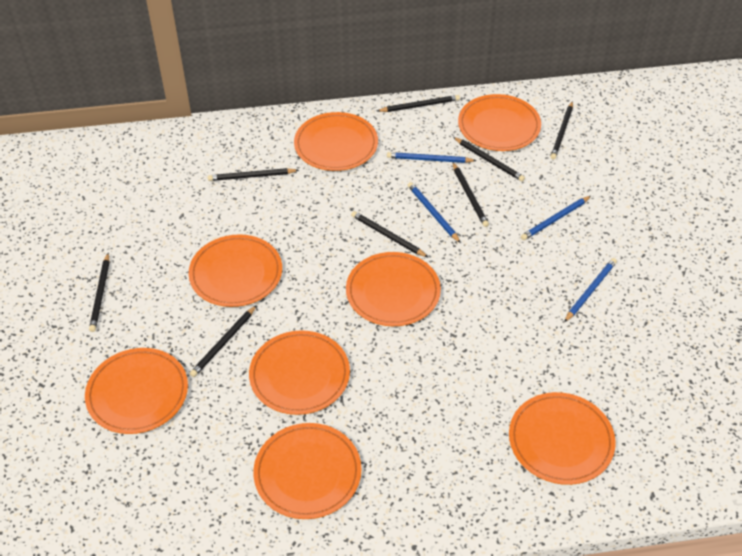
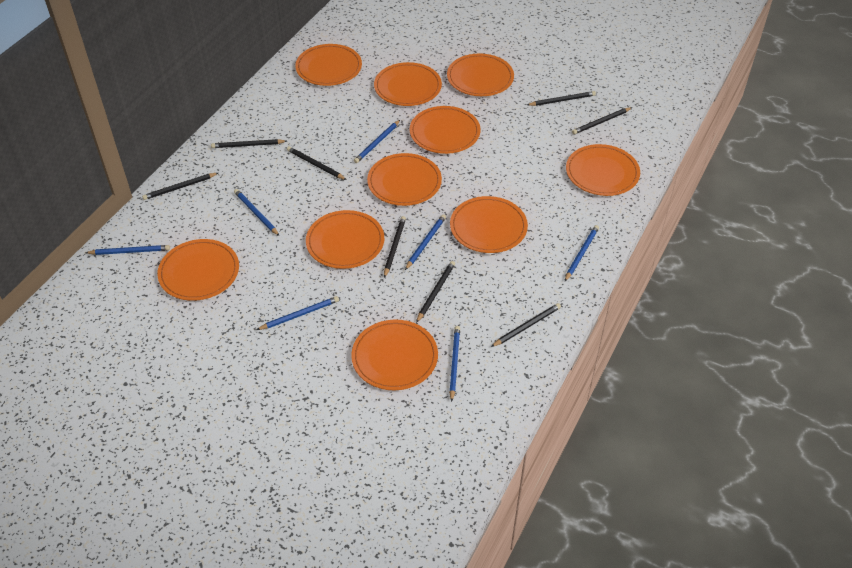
blue pencil: 4 -> 7
orange plate: 8 -> 10

